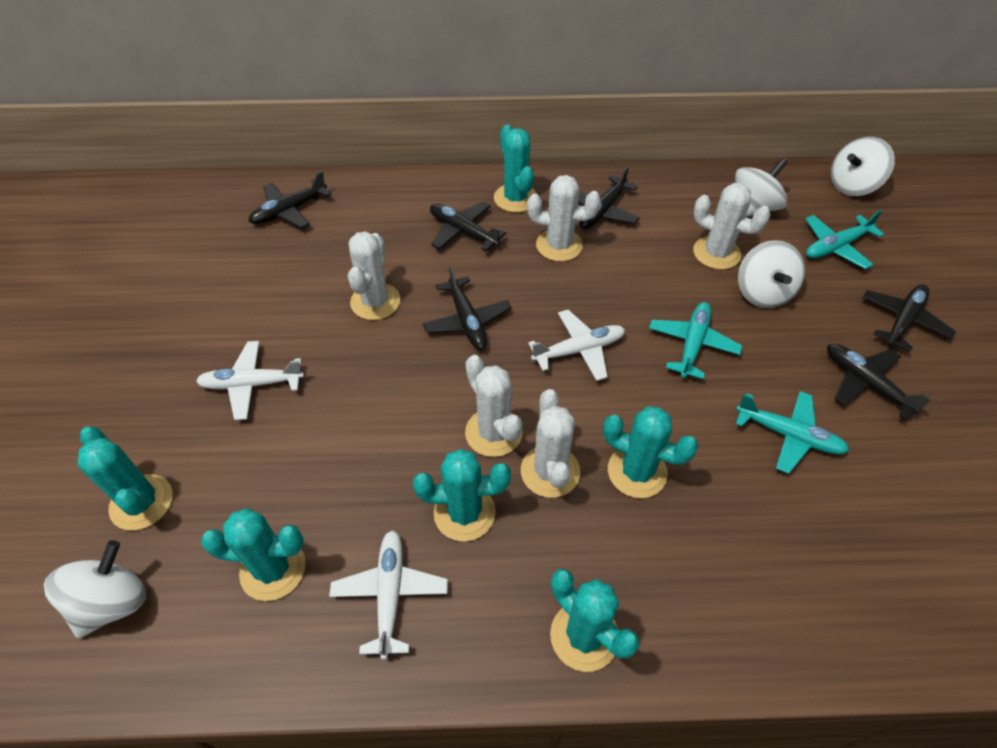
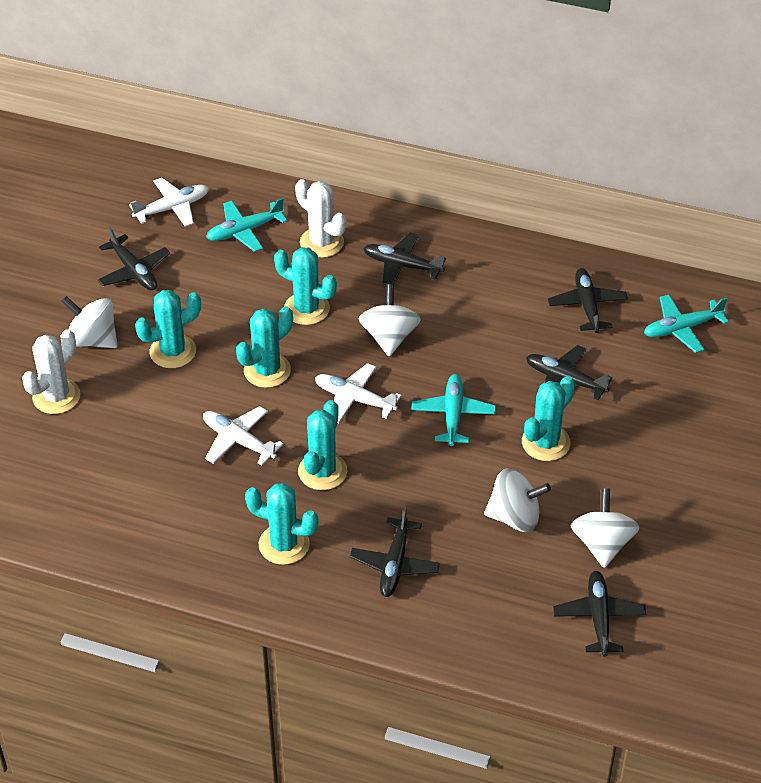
white cactus: 5 -> 2

